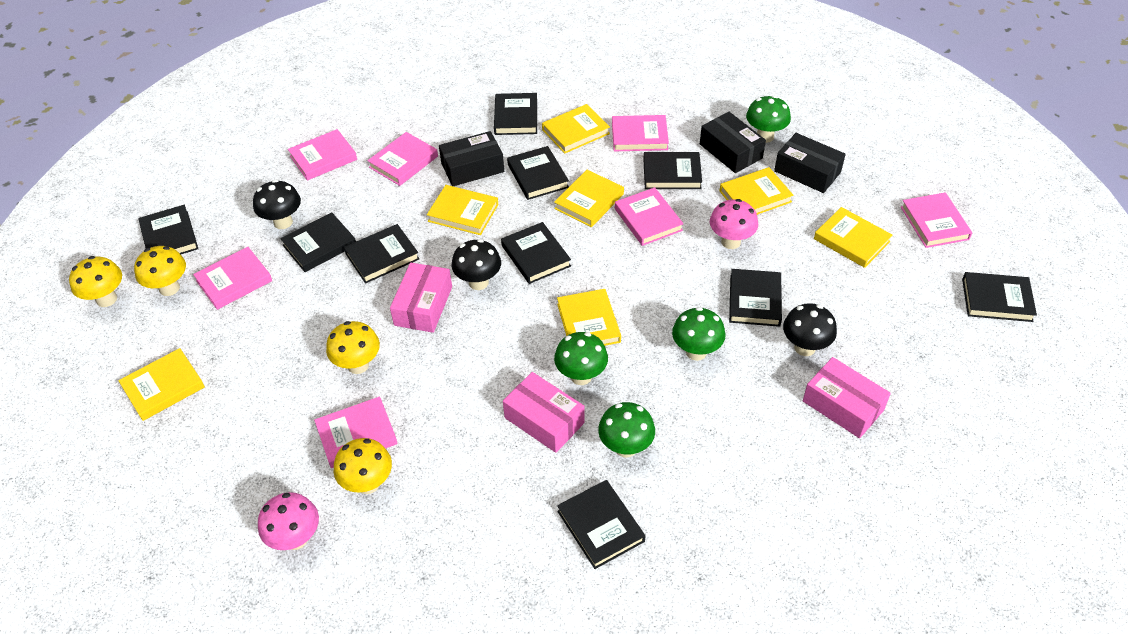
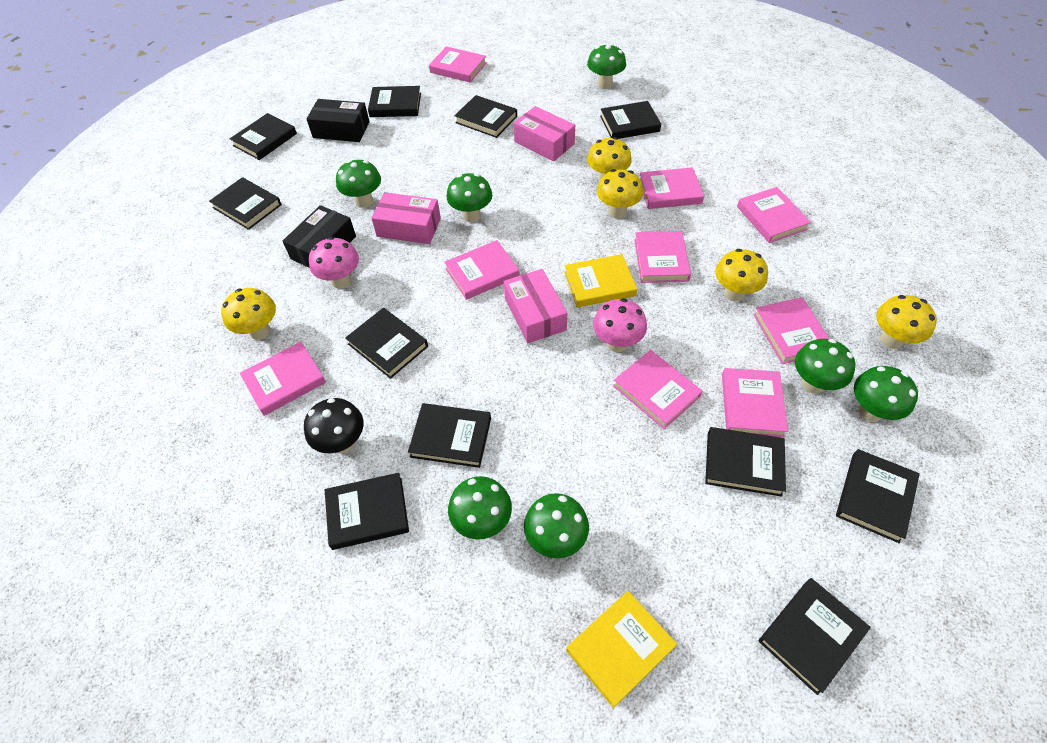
black book: 10 -> 11
black box: 3 -> 2
black mushroom: 3 -> 1
green mushroom: 4 -> 7
pink book: 7 -> 9
yellow book: 7 -> 2
yellow mushroom: 4 -> 5

